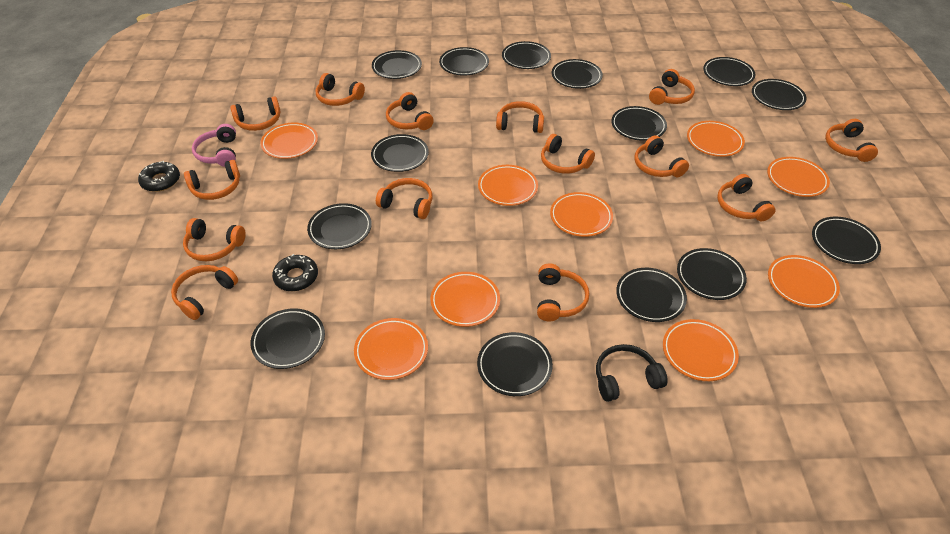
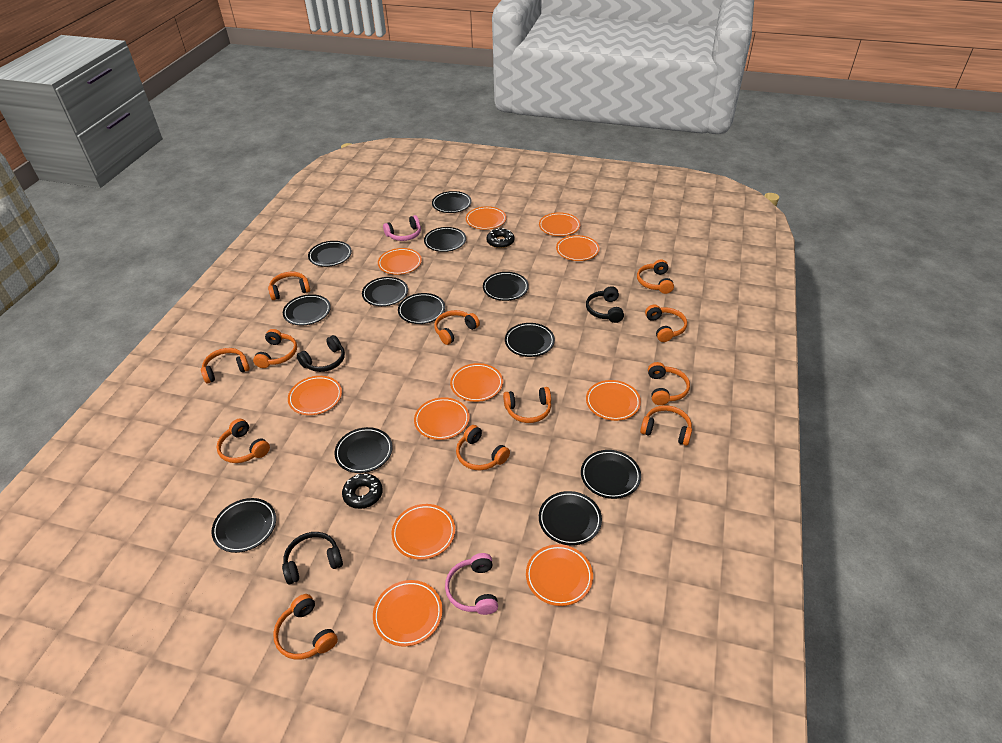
black headphones: 1 -> 3
black plate: 14 -> 12
orange headphones: 14 -> 12
orange plate: 9 -> 11
pink headphones: 1 -> 2

